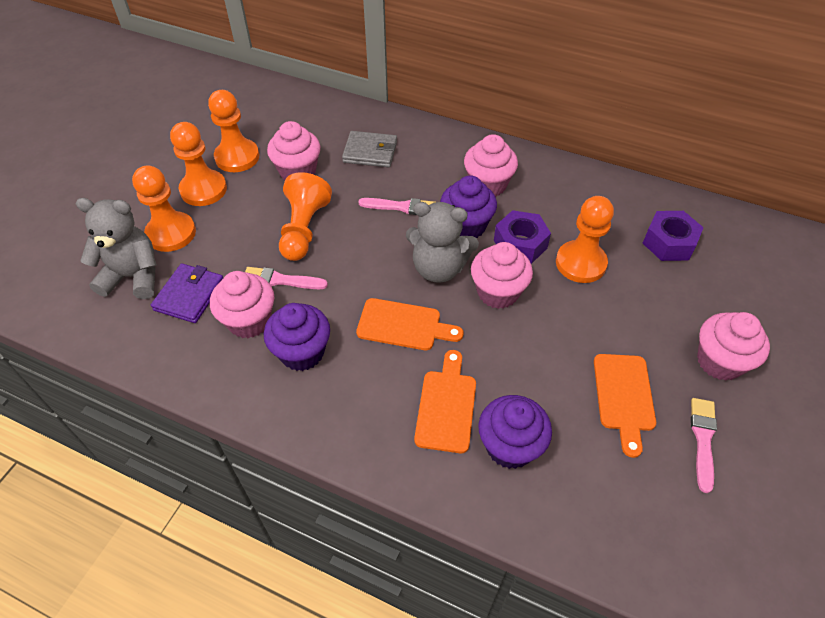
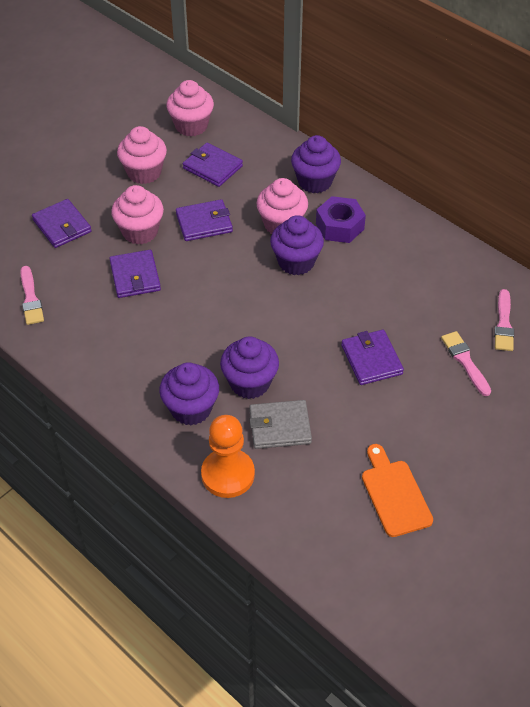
grey teddy bear: 2 -> 0
orange cutting board: 3 -> 1
orange pawn: 5 -> 1
pink cupcake: 5 -> 4
purple cupcake: 3 -> 4
purple nut: 2 -> 1
purple wallet: 1 -> 5

